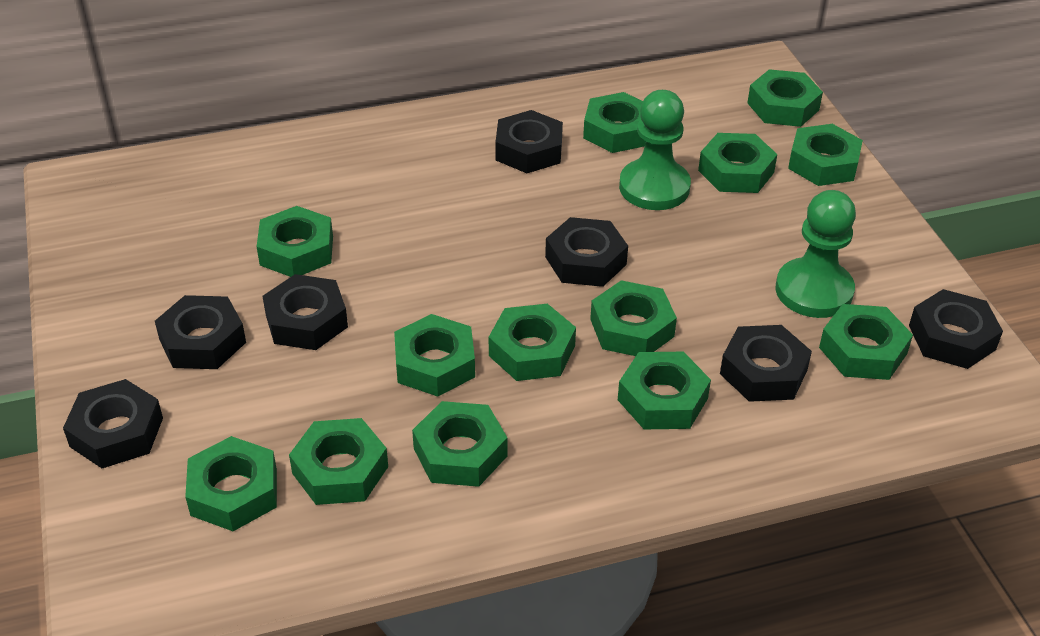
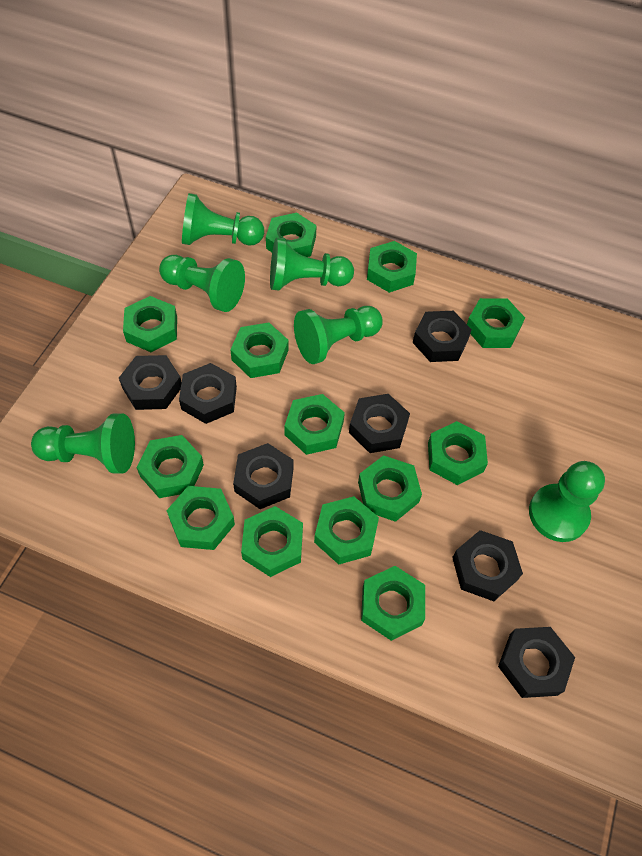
green pawn: 2 -> 6

